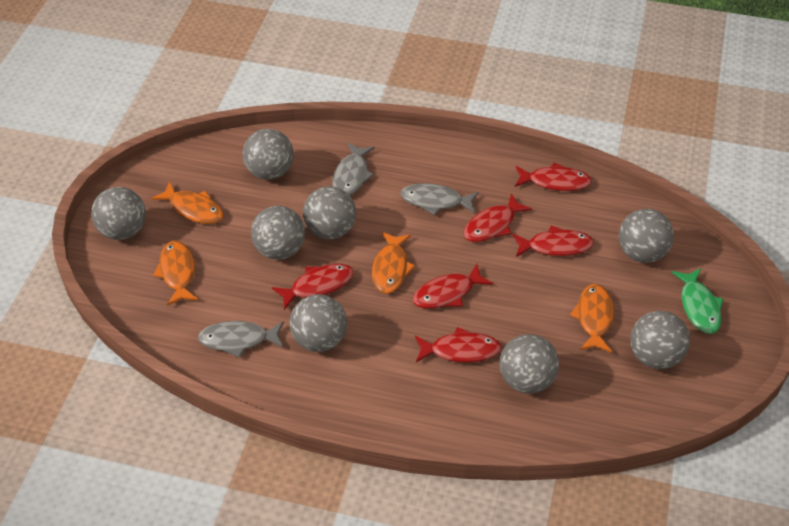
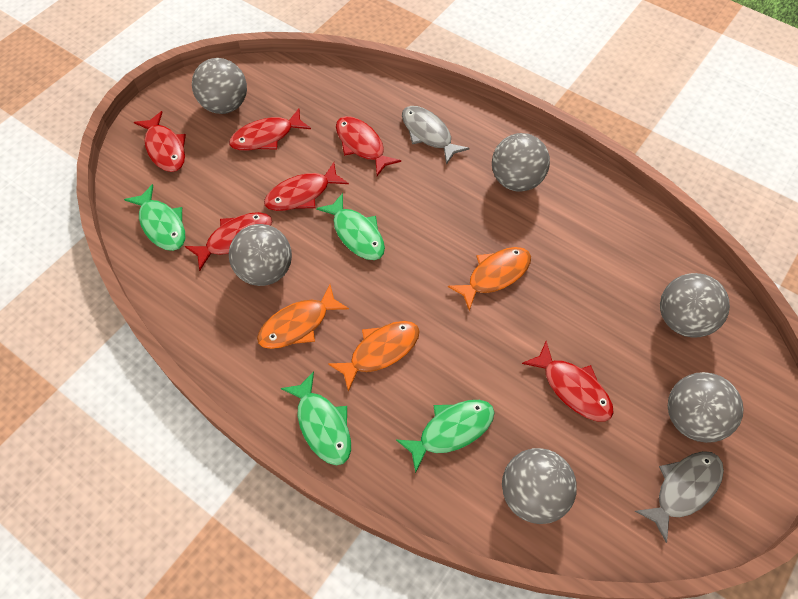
green fish: 1 -> 4
grey ball: 8 -> 6
grey fish: 3 -> 2
orange fish: 4 -> 3

